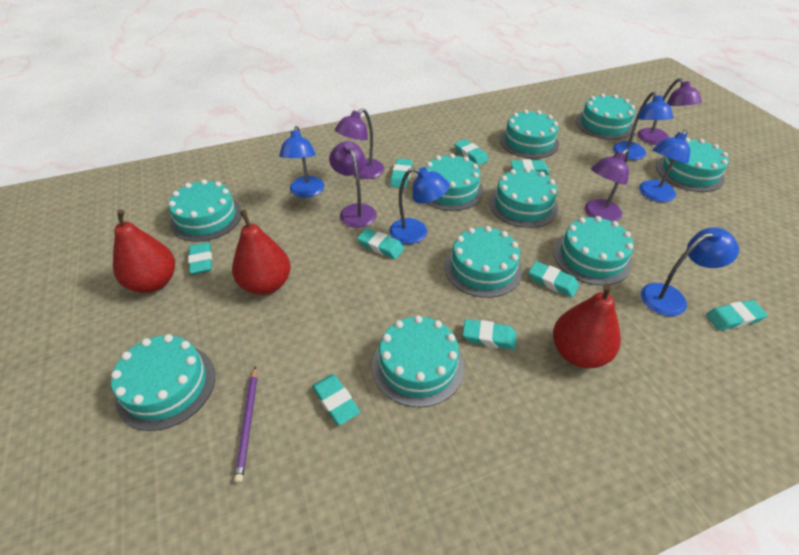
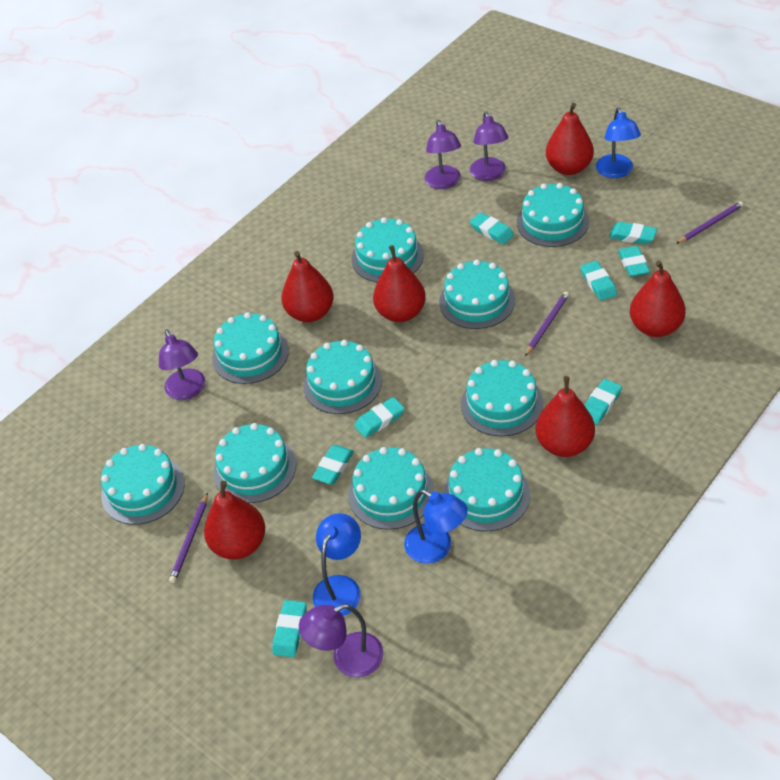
blue lamp: 5 -> 3
purple pencil: 1 -> 3
red pear: 3 -> 6
turquoise eraser: 9 -> 8

